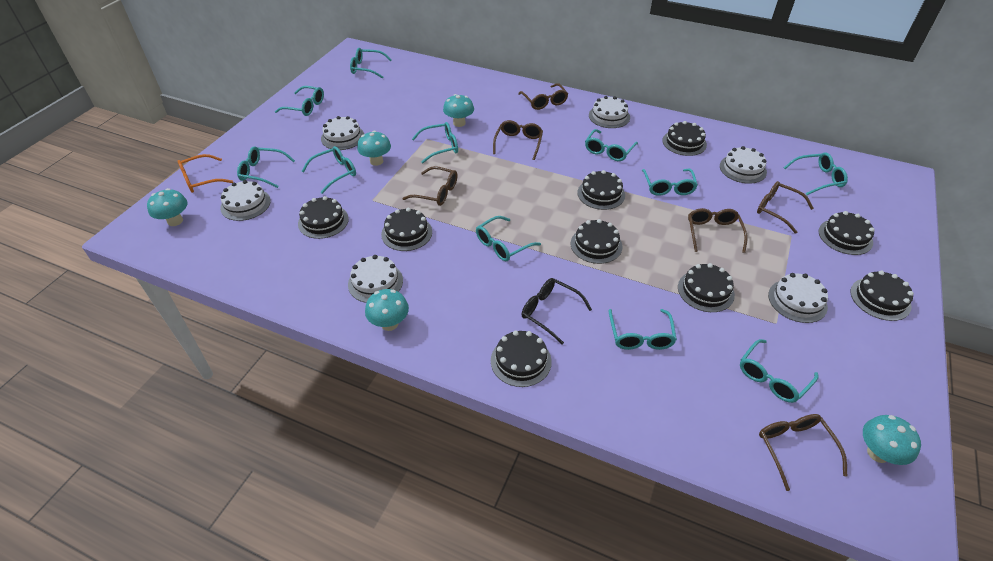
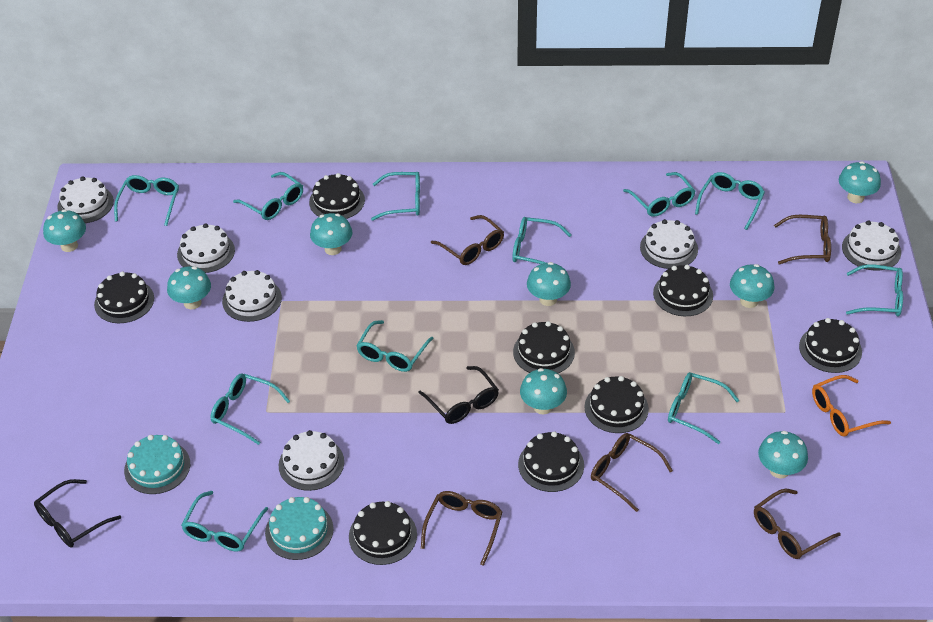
black cake: 9 -> 8
black glasses: 1 -> 2
brown glasses: 6 -> 5
turquoise cake: 0 -> 2
turquoise mushroom: 5 -> 8

